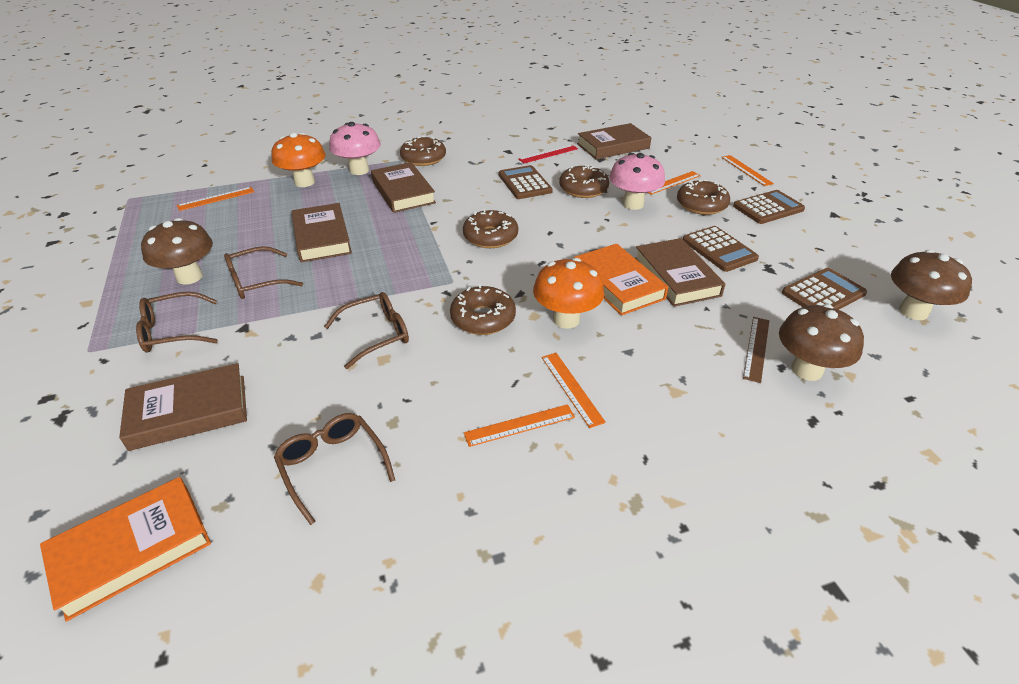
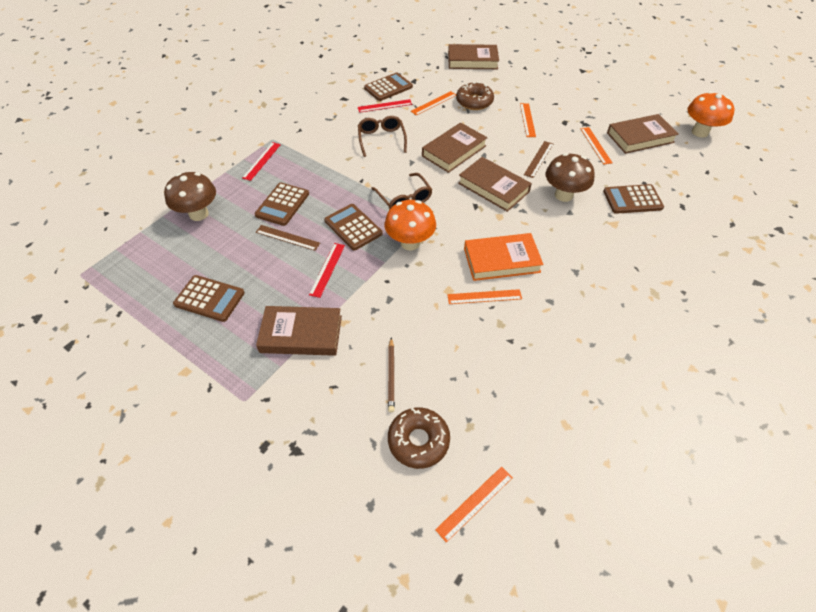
brown calculator: 4 -> 5
brown donut: 5 -> 2
brown glasses: 4 -> 2
brown mushroom: 3 -> 2
brown pencil: 0 -> 1
brown ruler: 1 -> 2
orange book: 2 -> 1
pink mushroom: 2 -> 0
red ruler: 1 -> 3

